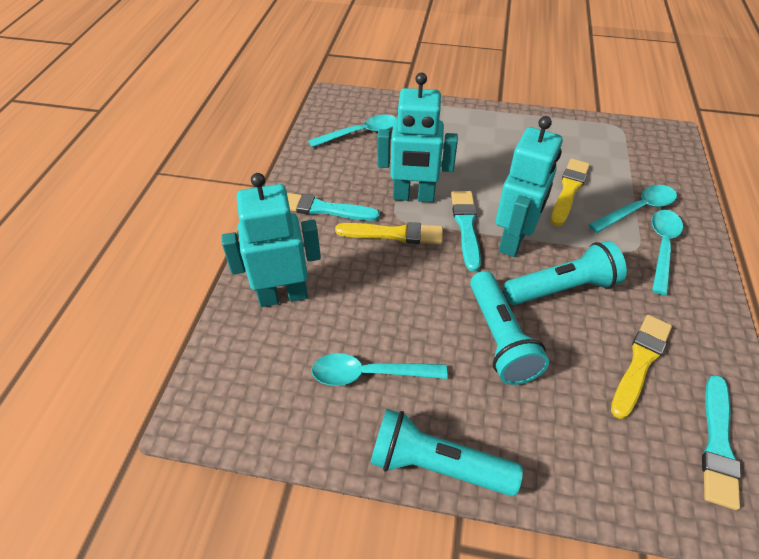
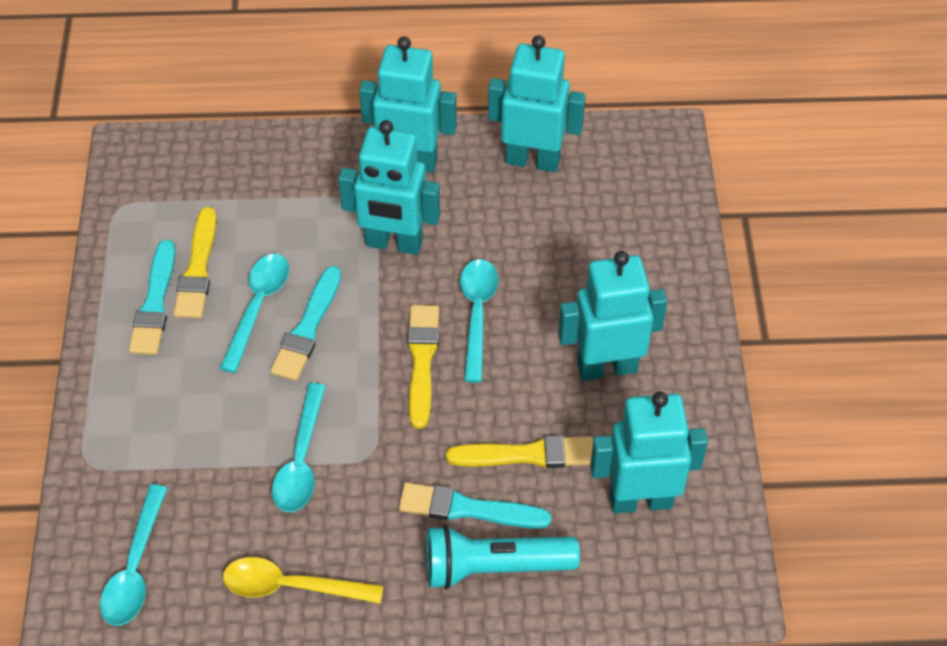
turquoise flashlight: 3 -> 1
turquoise robot: 3 -> 5
yellow spoon: 0 -> 1

